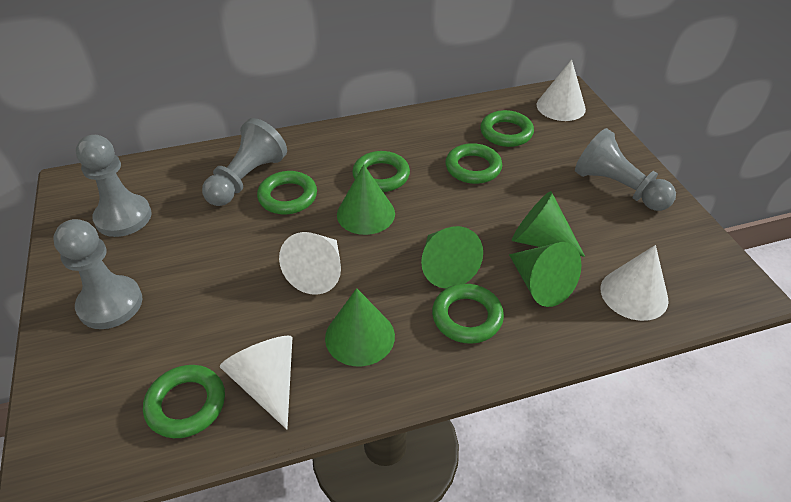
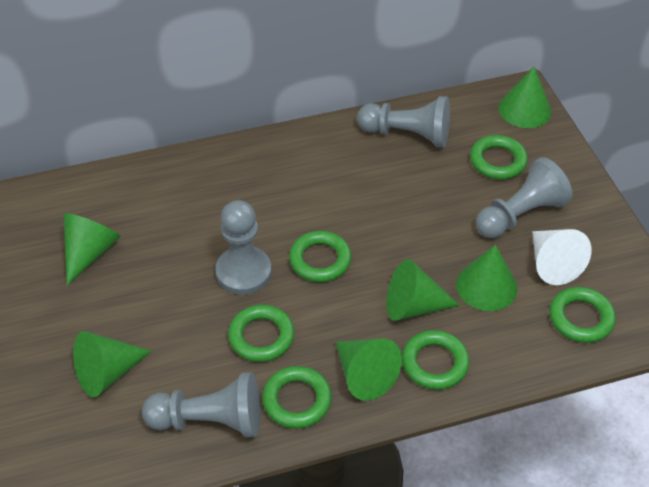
green cone: 5 -> 6
white cone: 4 -> 1

